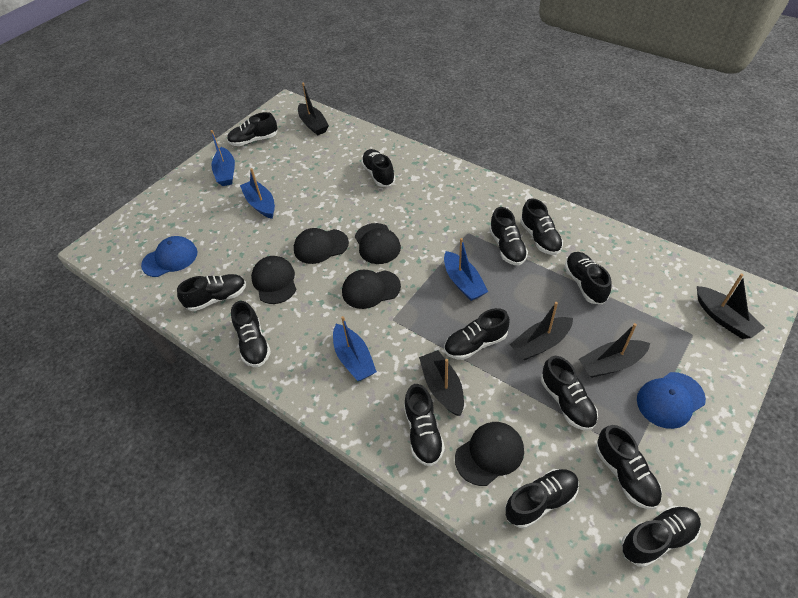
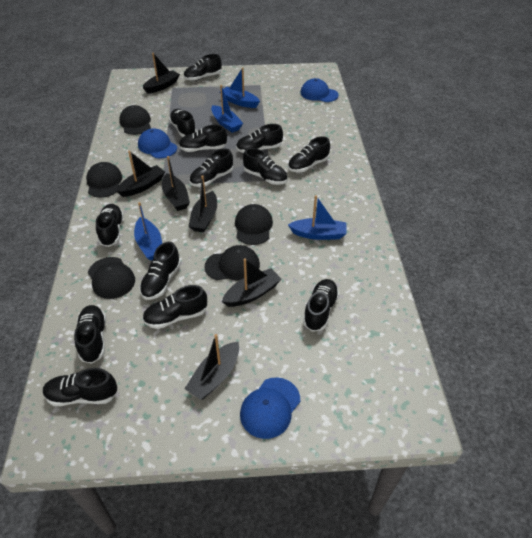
black boat: 5 -> 6
blue cap: 2 -> 3

